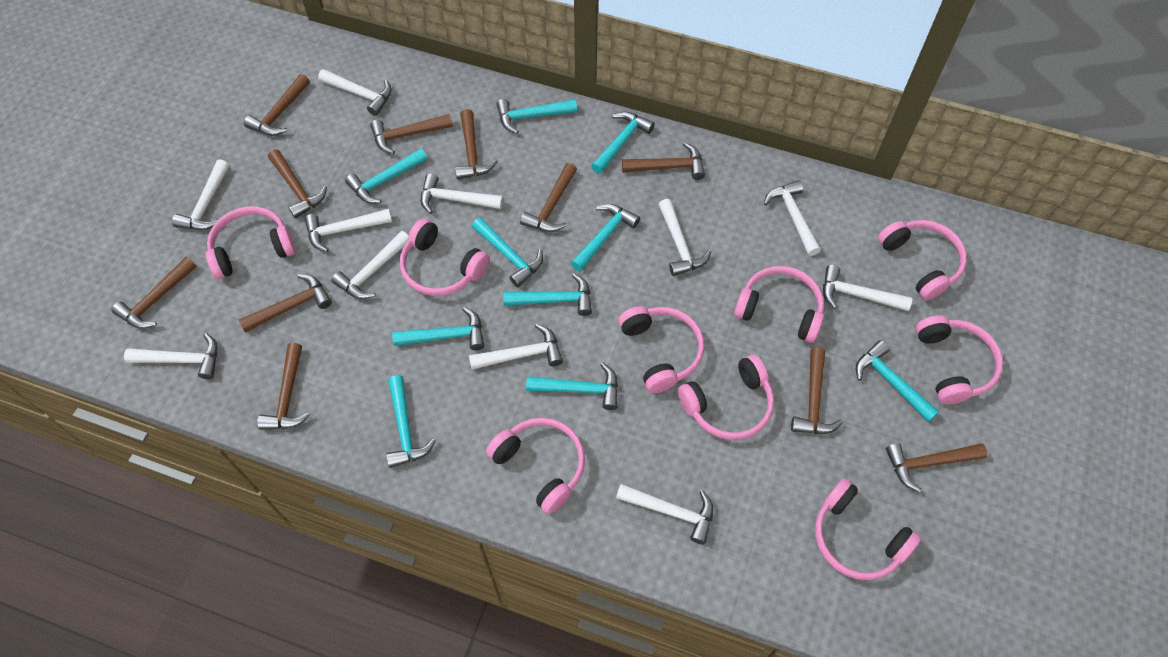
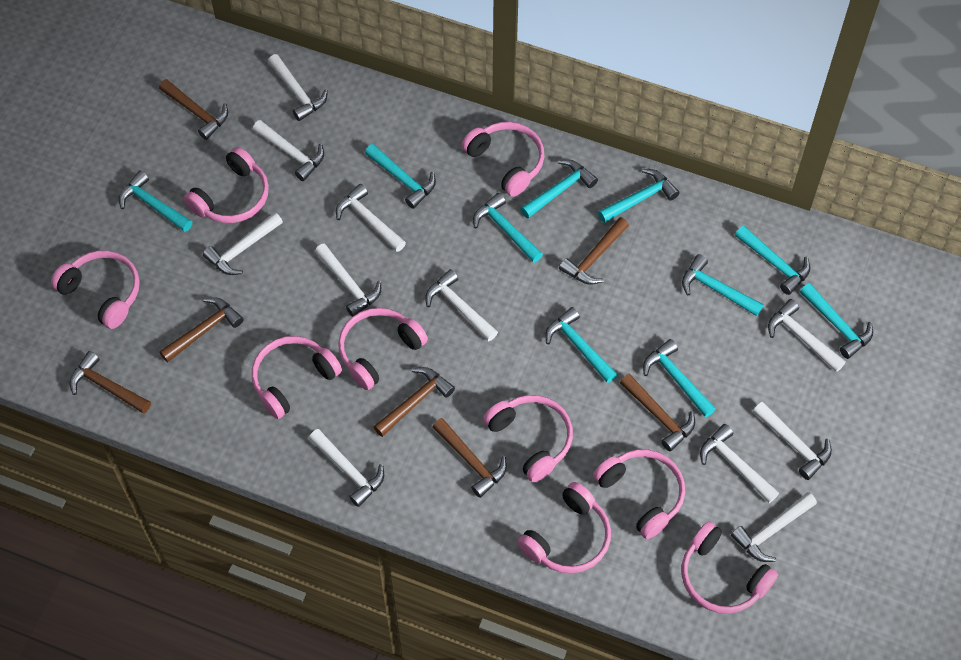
brown hammer: 11 -> 7

